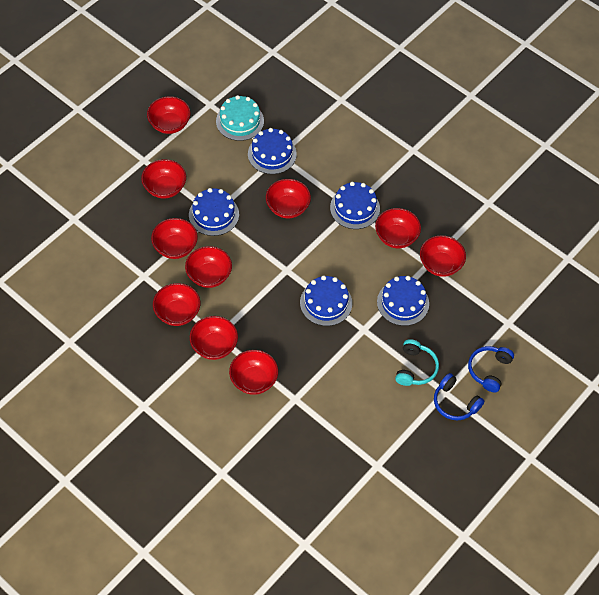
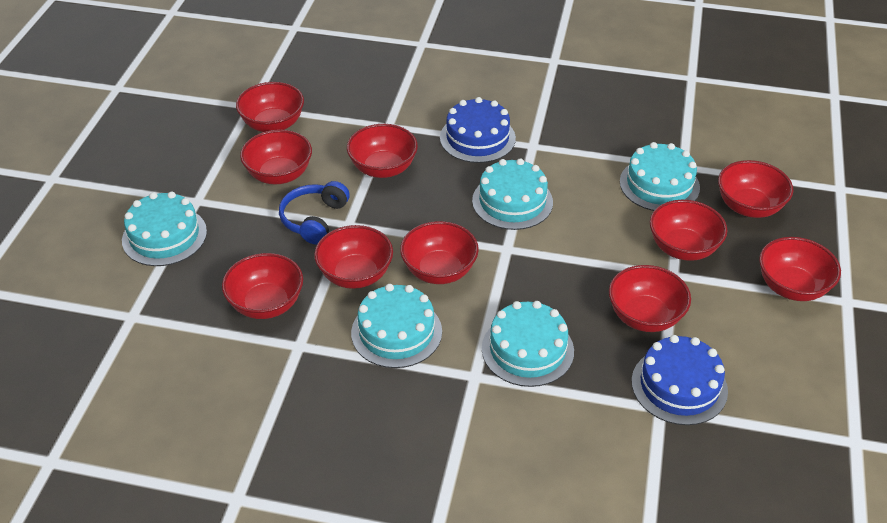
blue cake: 5 -> 2
blue headphones: 2 -> 1
turquoise cake: 1 -> 5
turquoise headphones: 1 -> 0

